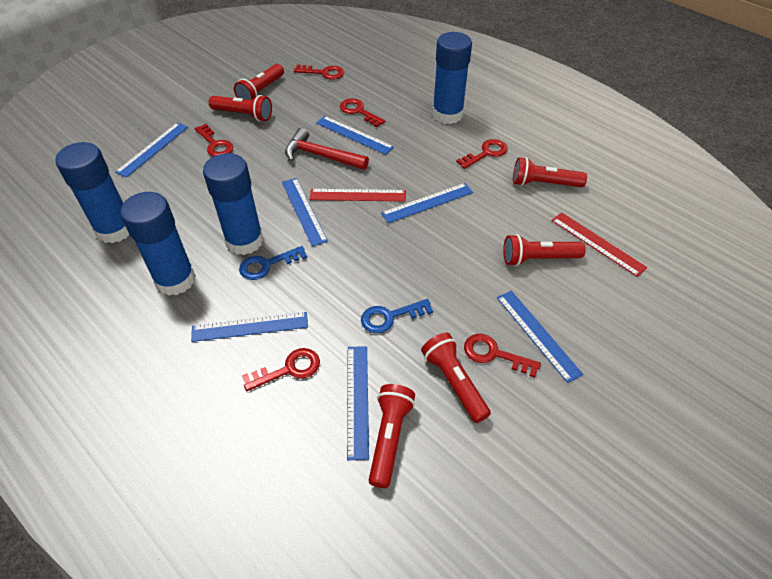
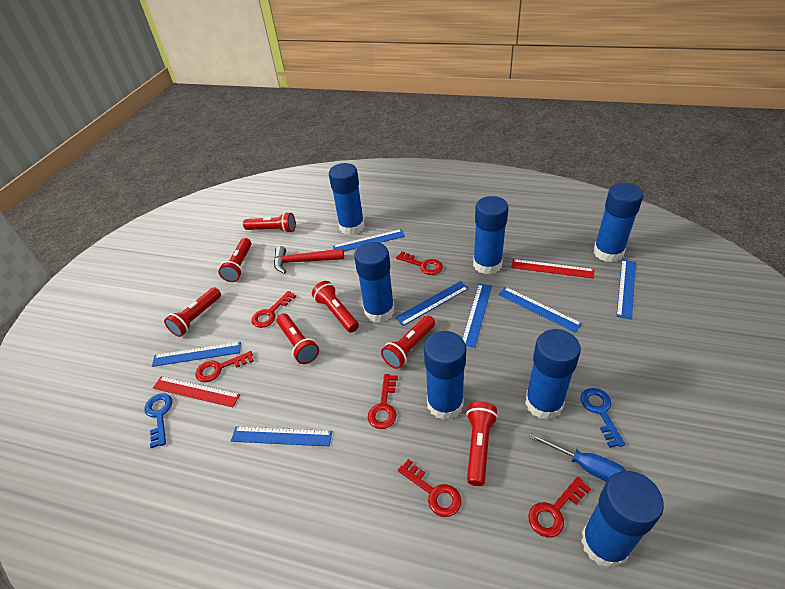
blue glue stick: 4 -> 7
blue screwdriver: 0 -> 1
red flashlight: 6 -> 7

